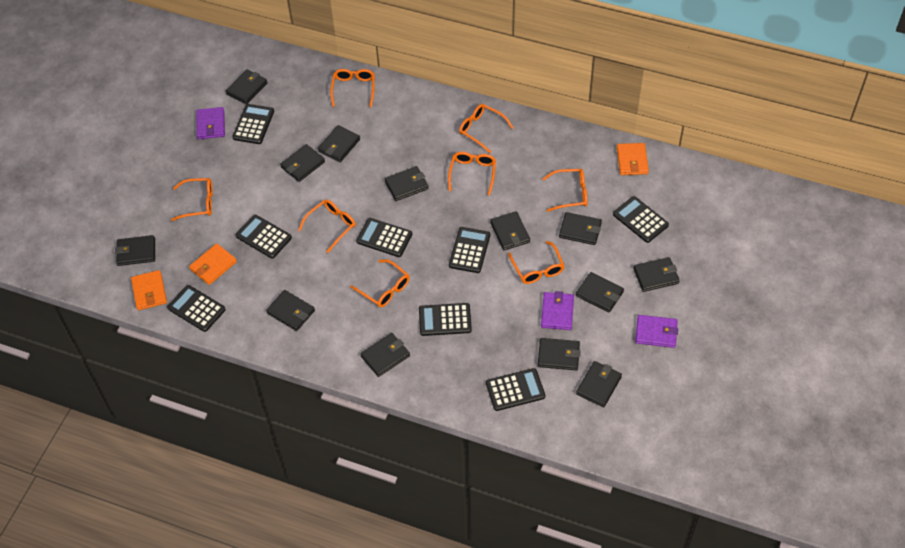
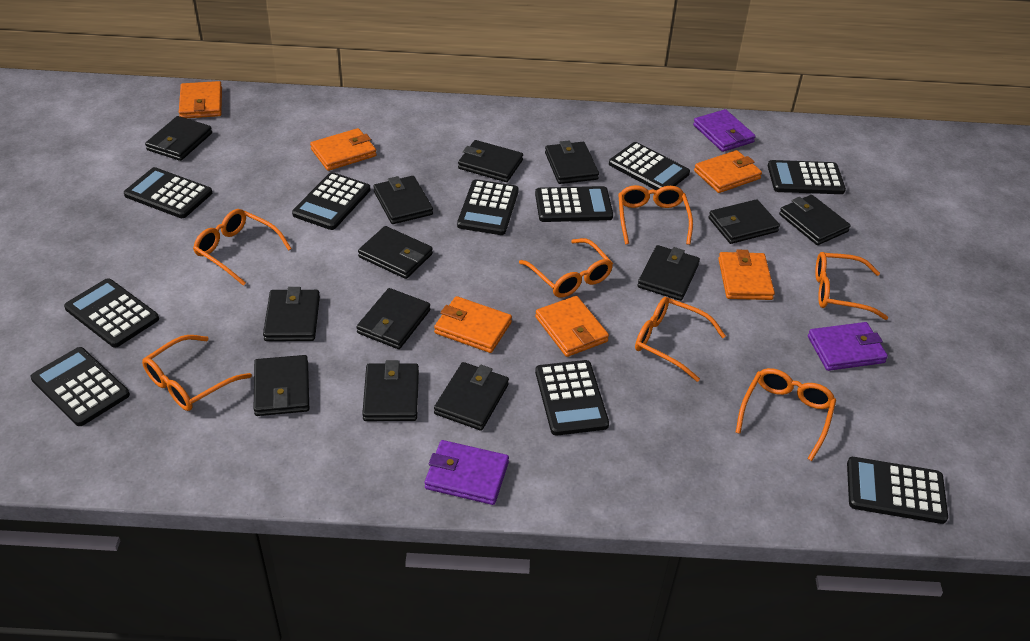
black calculator: 8 -> 10
orange glasses: 8 -> 7
orange wallet: 3 -> 6

